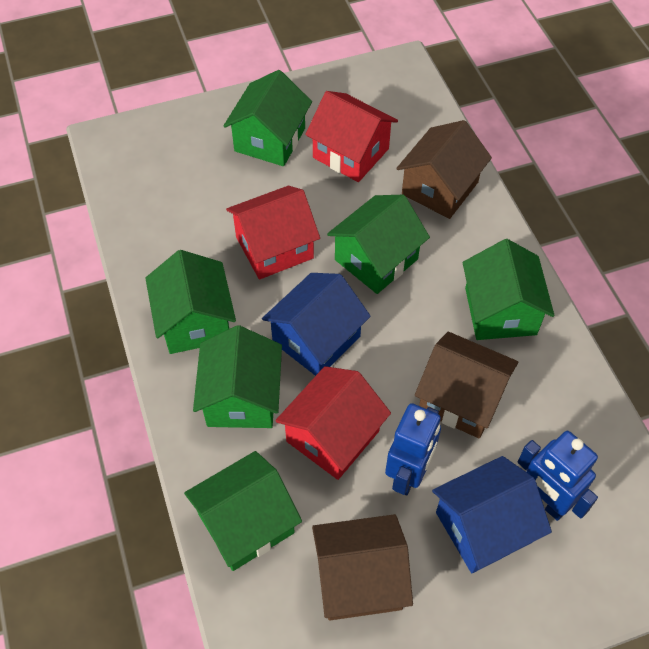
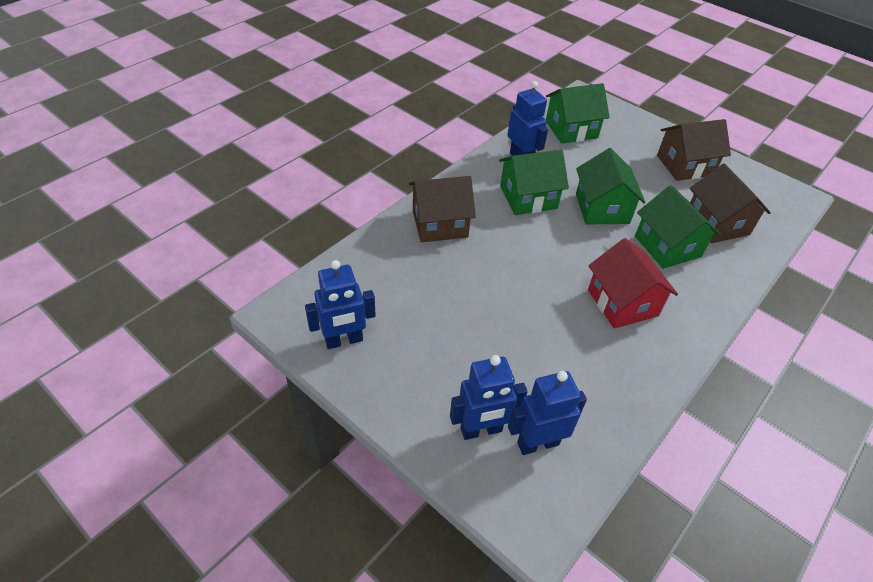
blue house: 2 -> 0
blue robot: 2 -> 4
green house: 6 -> 4
red house: 3 -> 1

